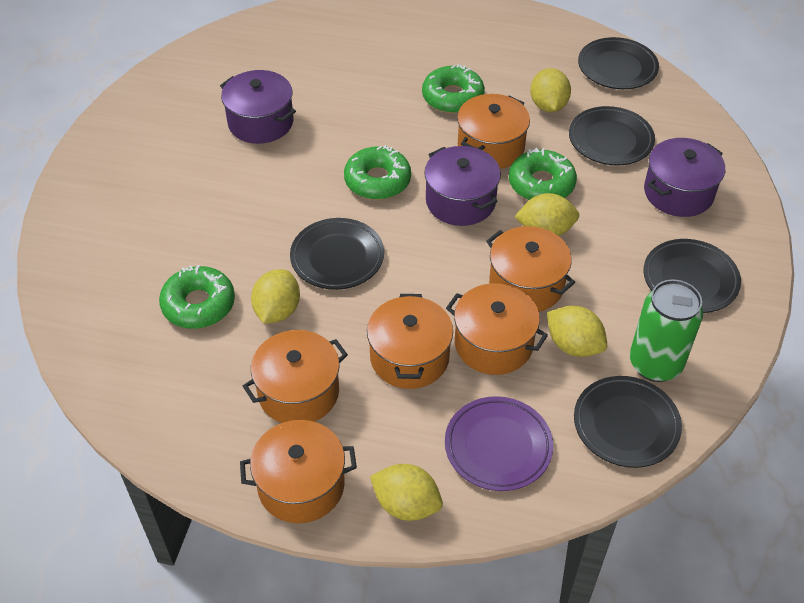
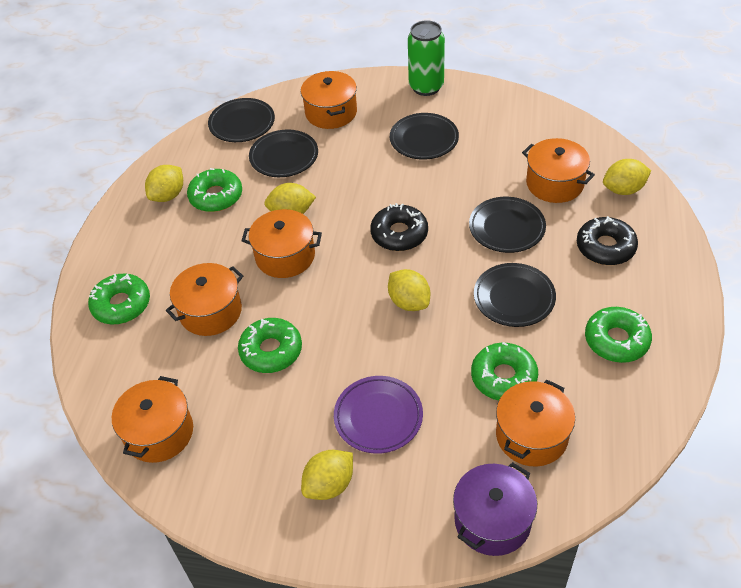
black donut: 0 -> 2
green donut: 4 -> 5
purple pot: 3 -> 1

